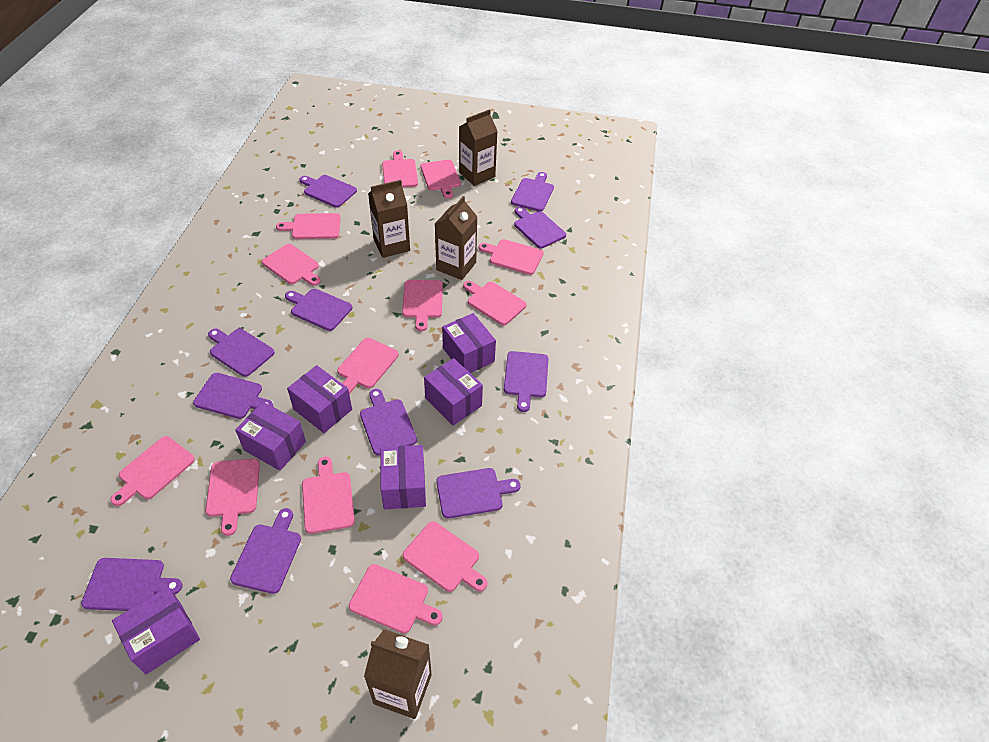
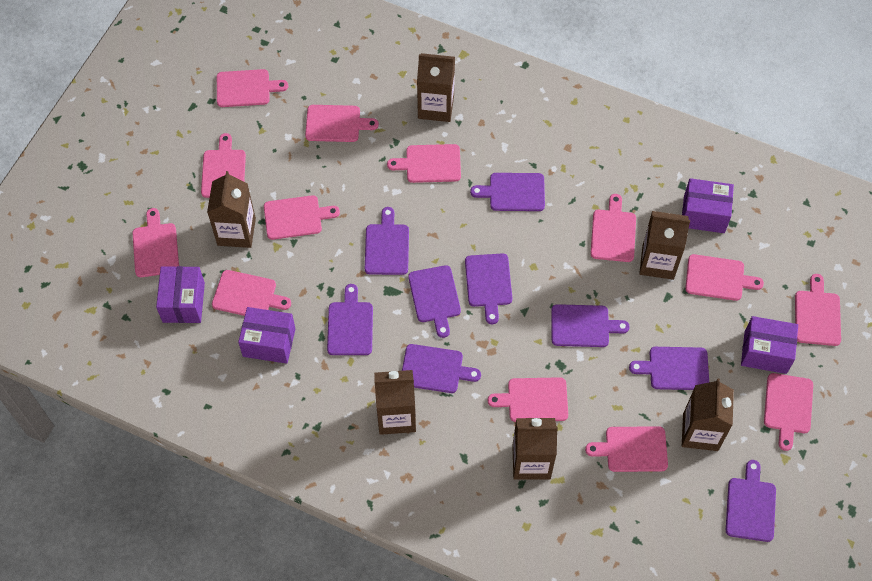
brown carton: 4 -> 6
purple box: 6 -> 4
purple cutting board: 11 -> 9

